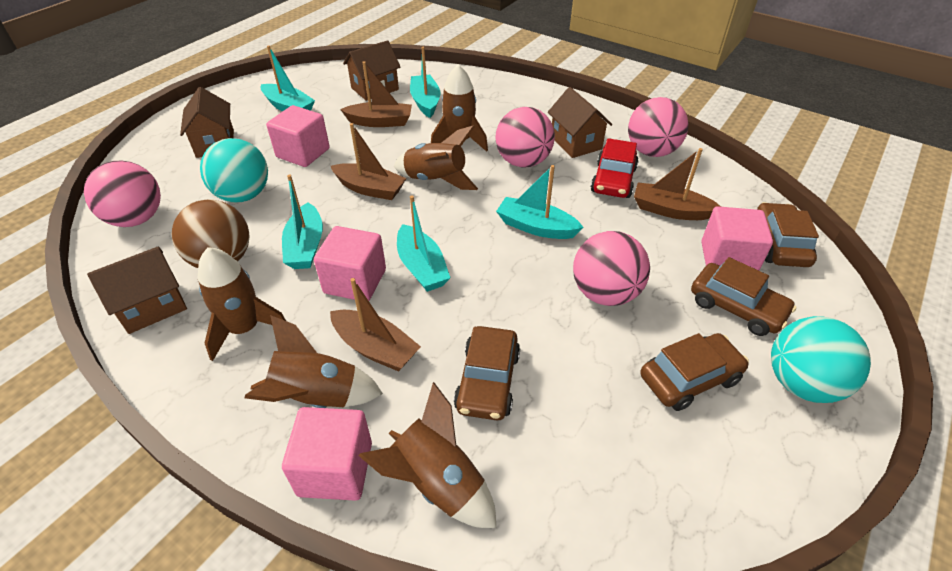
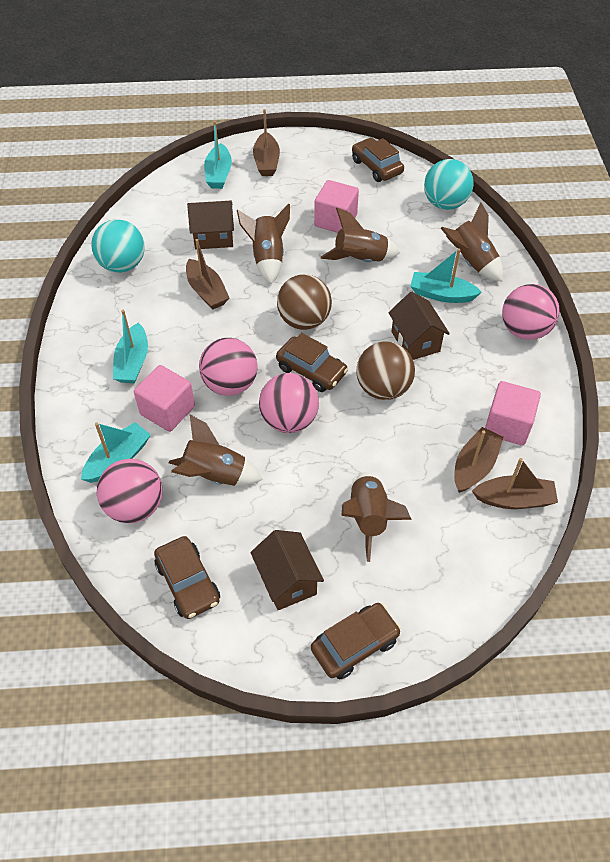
brown ball: 1 -> 2
brown house: 4 -> 3
pink cube: 4 -> 3
red car: 1 -> 0
turquoise boat: 5 -> 4

